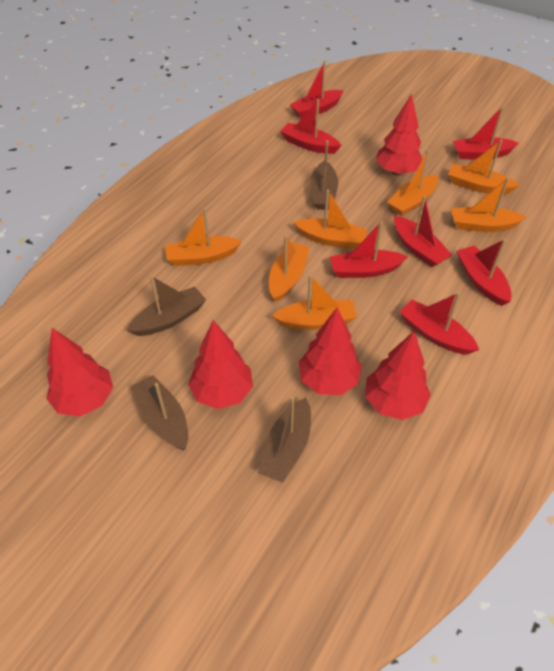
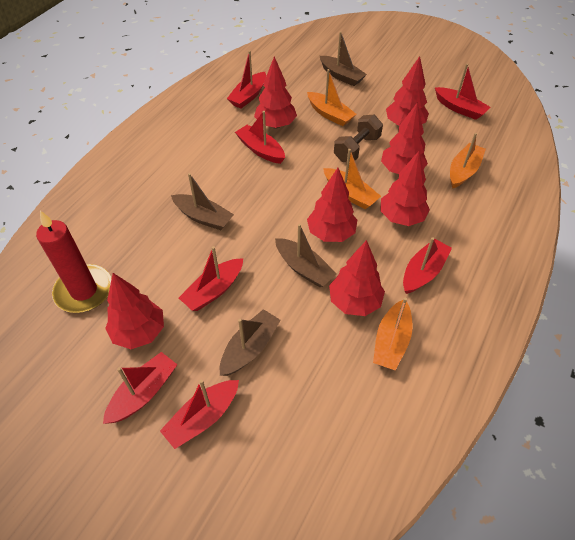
brown dumbbell: 0 -> 1
orange boat: 7 -> 4
red candle: 0 -> 1
red tree: 5 -> 7

